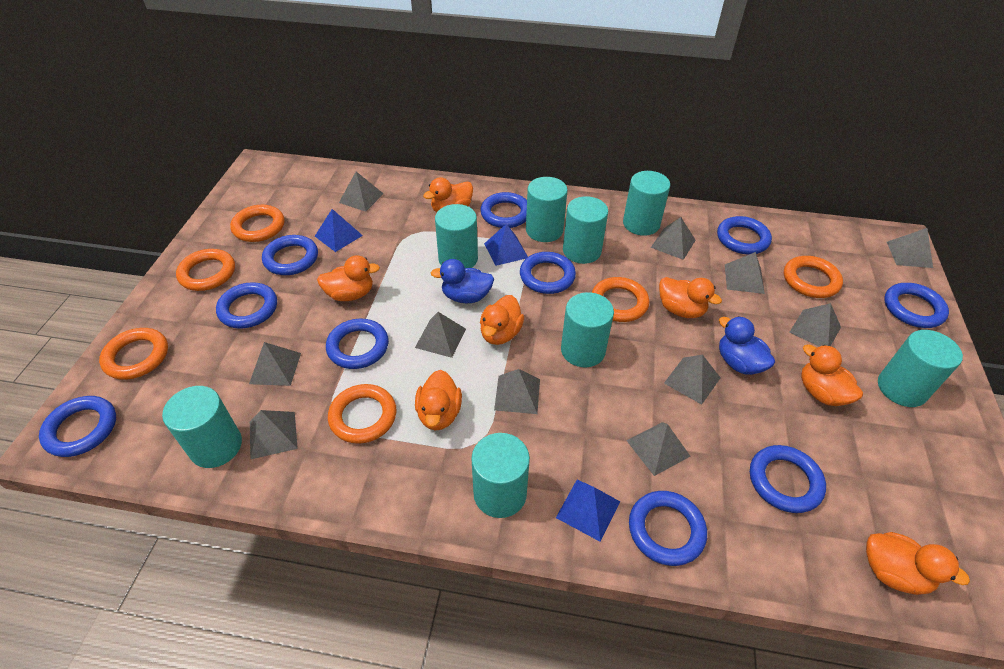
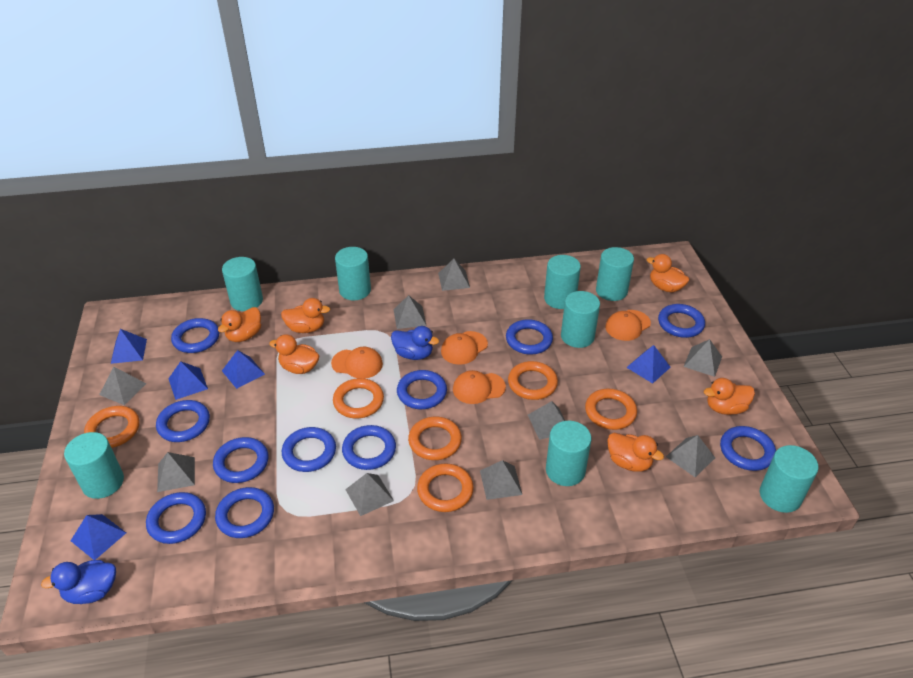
blue pyramid: 3 -> 5
blue ring: 10 -> 11
grey pyramid: 11 -> 9
orange cap: 0 -> 4
orange duck: 7 -> 6

